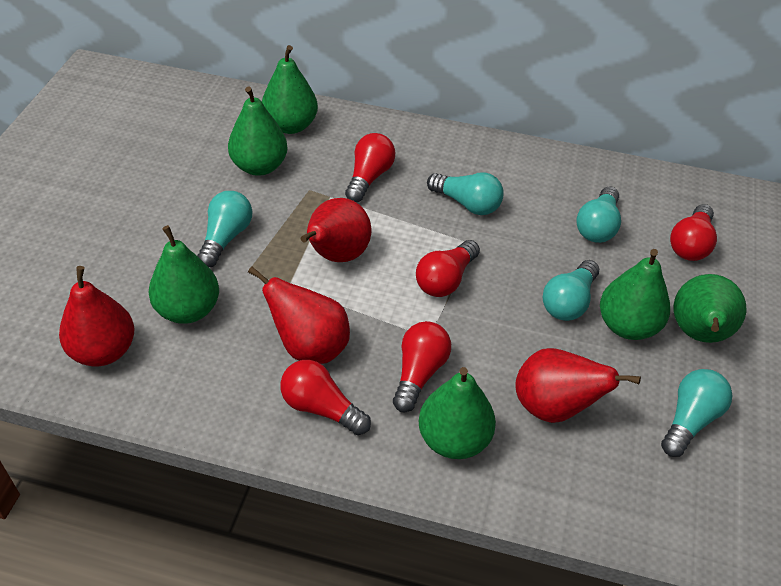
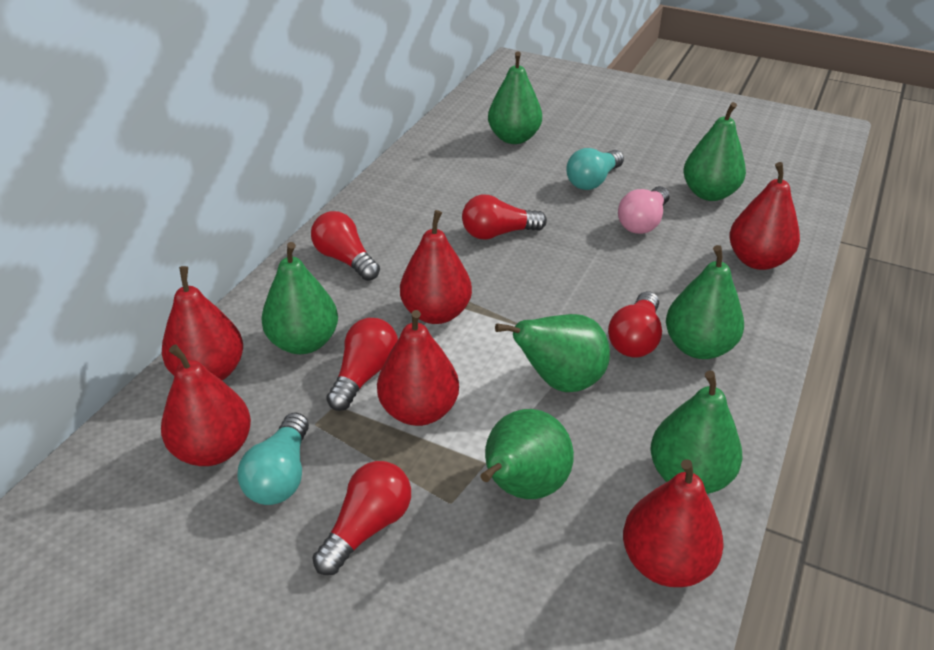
green pear: 6 -> 7
pink light bulb: 0 -> 1
red pear: 4 -> 6
turquoise light bulb: 5 -> 2

